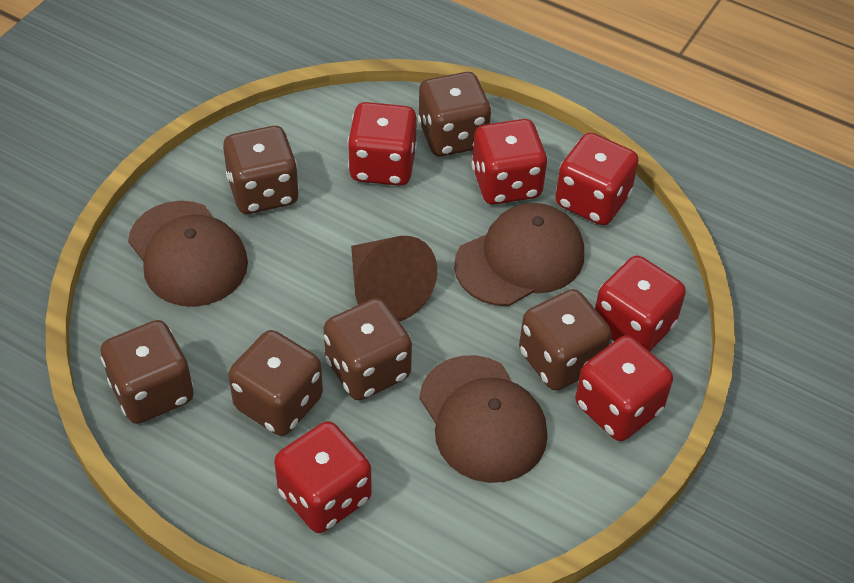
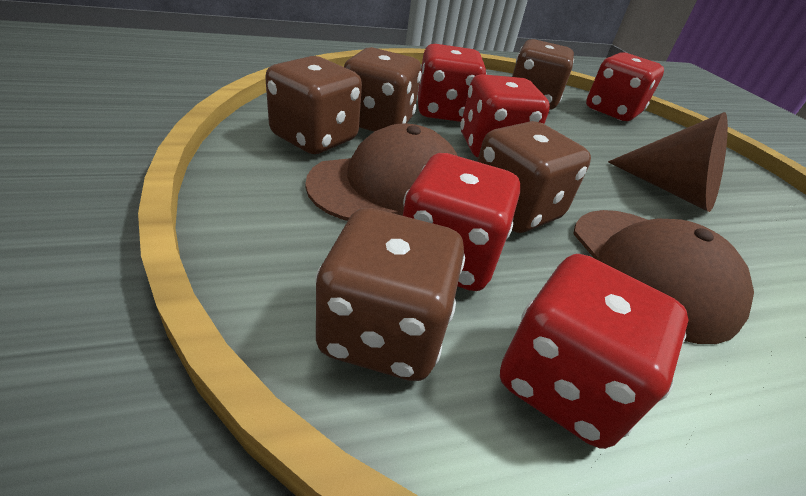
brown cap: 3 -> 2
brown dice: 6 -> 5
red dice: 6 -> 5

